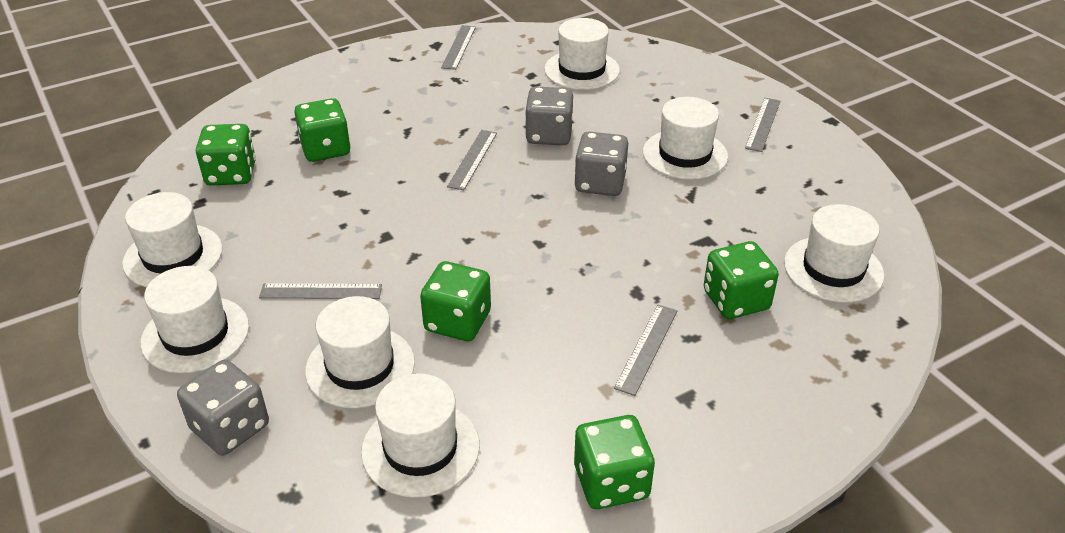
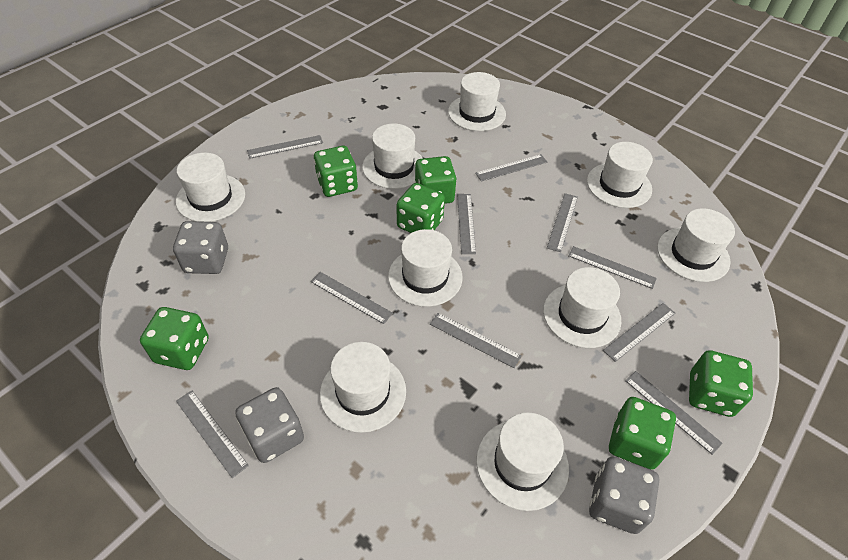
green dice: 5 -> 6
grey ruler: 5 -> 10
white hat: 7 -> 9

